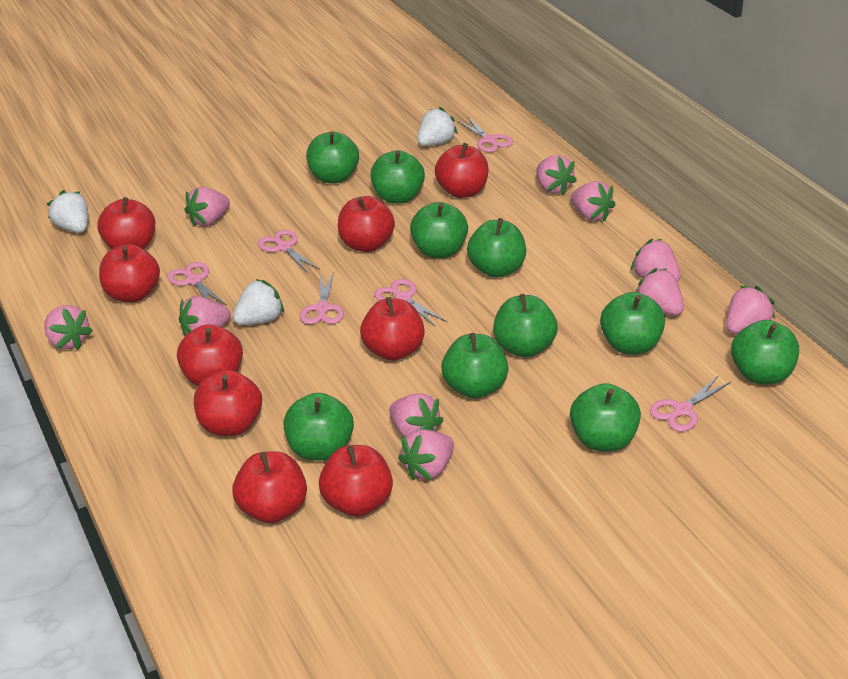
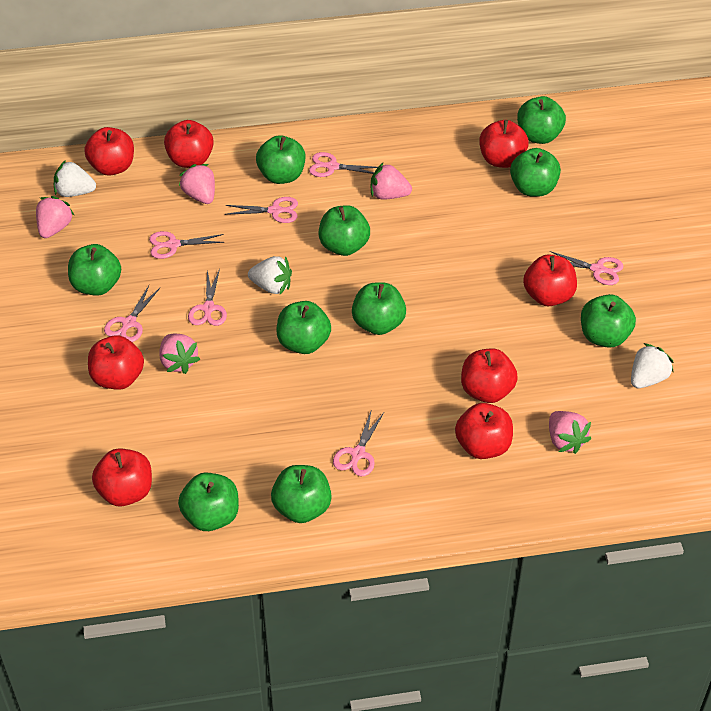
pink scissors: 6 -> 7
pink strawberry: 10 -> 5
red apple: 9 -> 8

